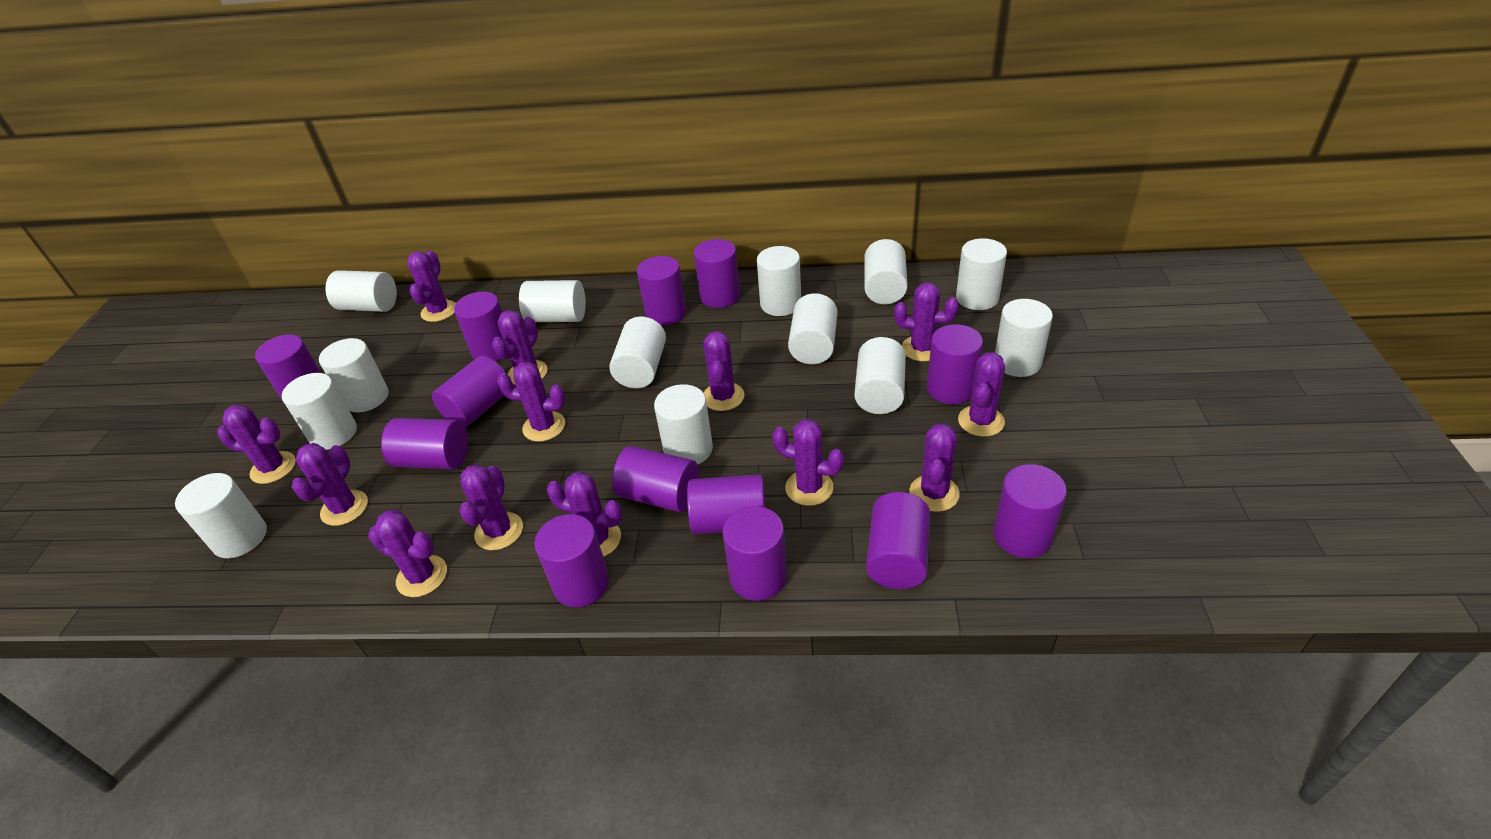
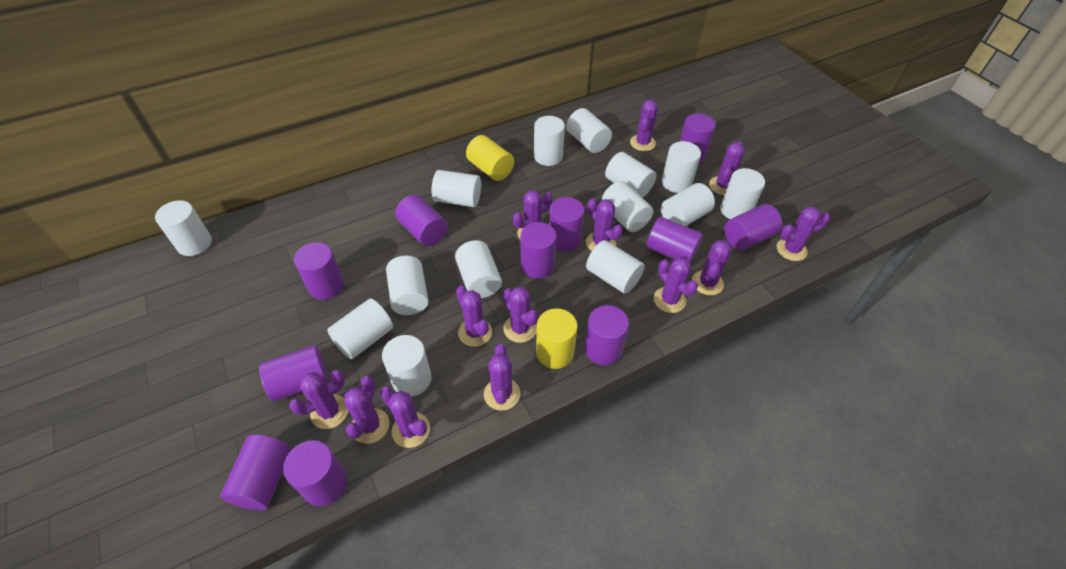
purple cylinder: 13 -> 11
white cylinder: 13 -> 14
yellow cylinder: 0 -> 2

